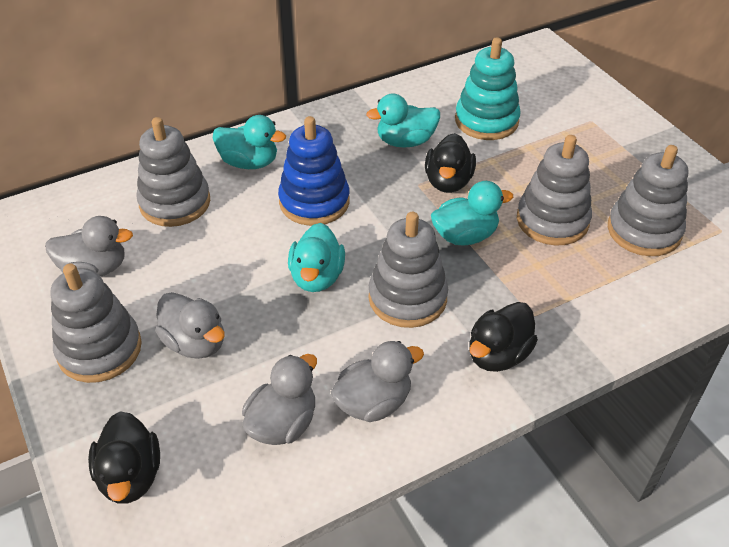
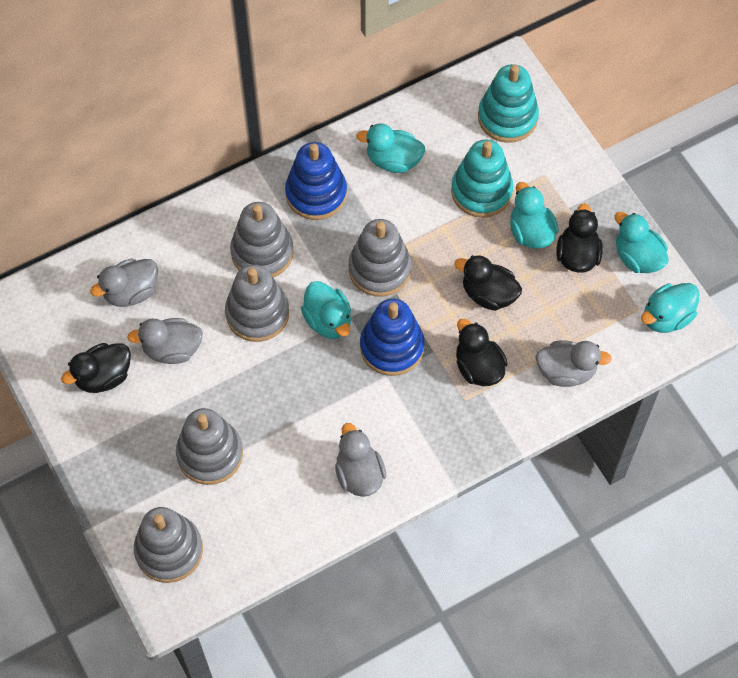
black duck: 3 -> 4
blue stacking toy: 1 -> 2
turquoise duck: 4 -> 5
turquoise stacking toy: 1 -> 2

